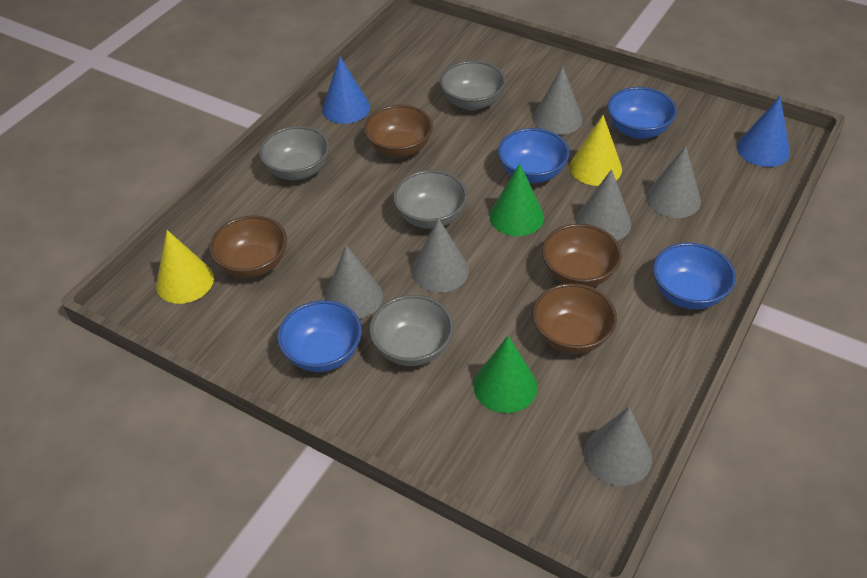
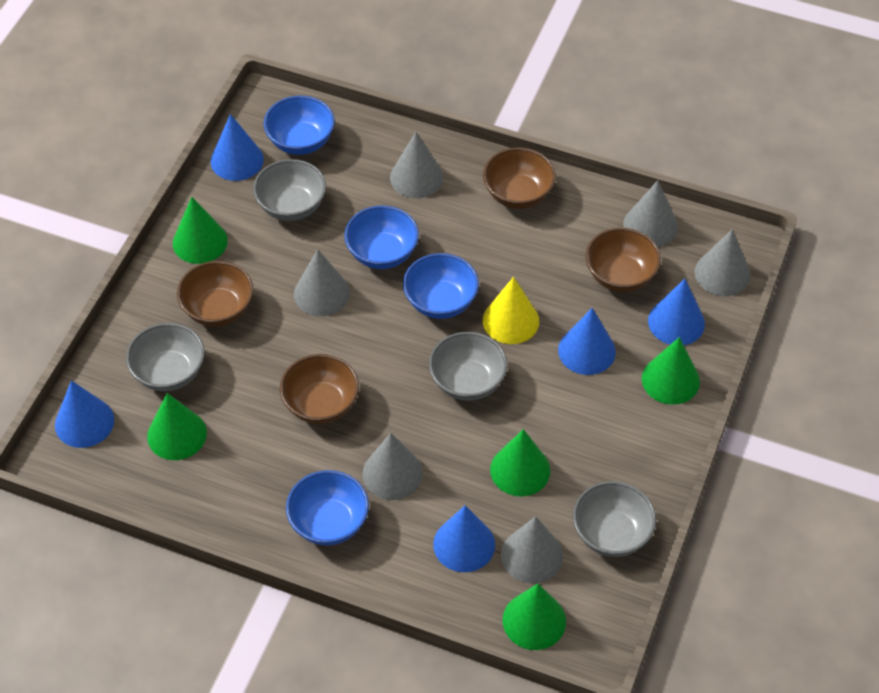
blue cone: 2 -> 5
green cone: 2 -> 5
yellow cone: 2 -> 1

